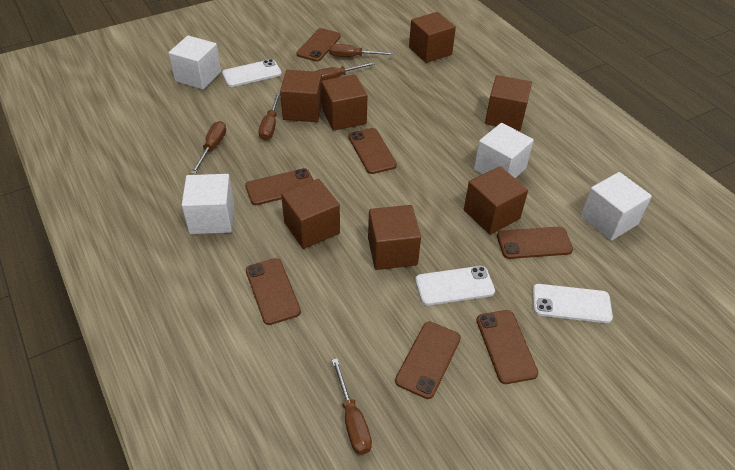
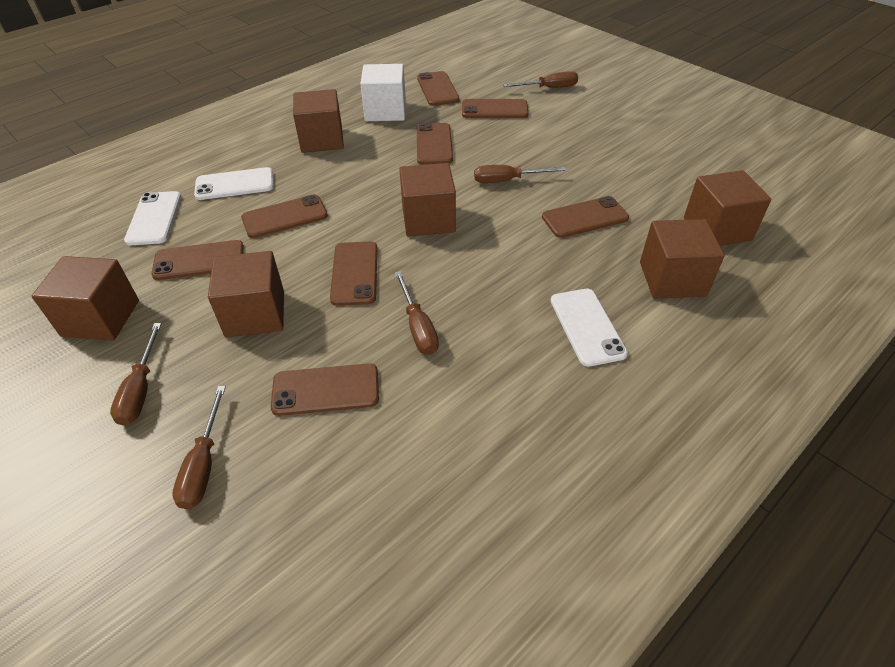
brown cube: 7 -> 6
brown phone: 7 -> 8
white cube: 4 -> 1

